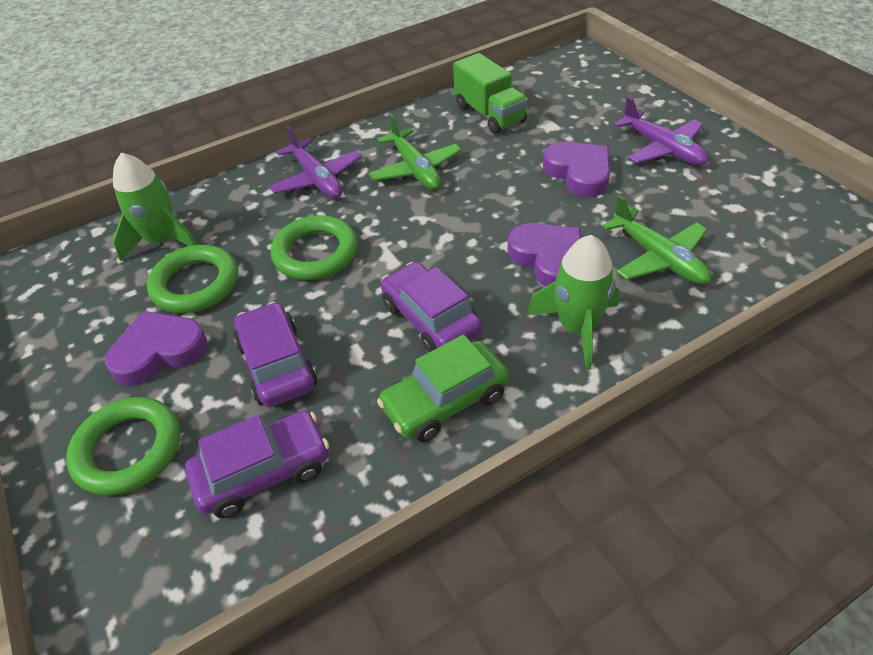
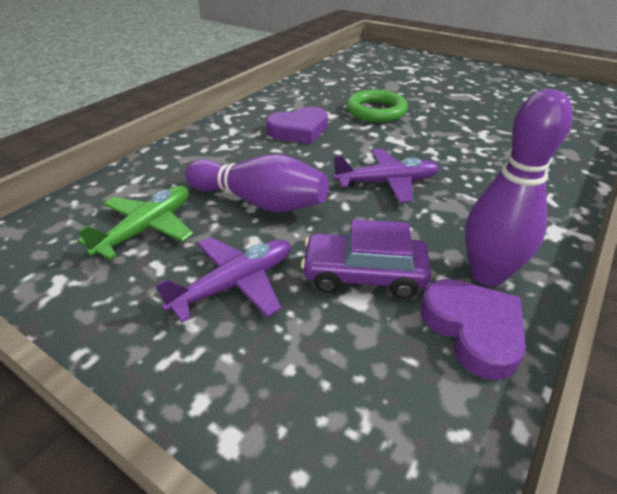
green car: 1 -> 0
green plane: 2 -> 1
green ring: 3 -> 1
green rocket: 2 -> 0
green truck: 1 -> 0
purple bowling pin: 0 -> 2
purple car: 3 -> 1
purple heart: 3 -> 2

